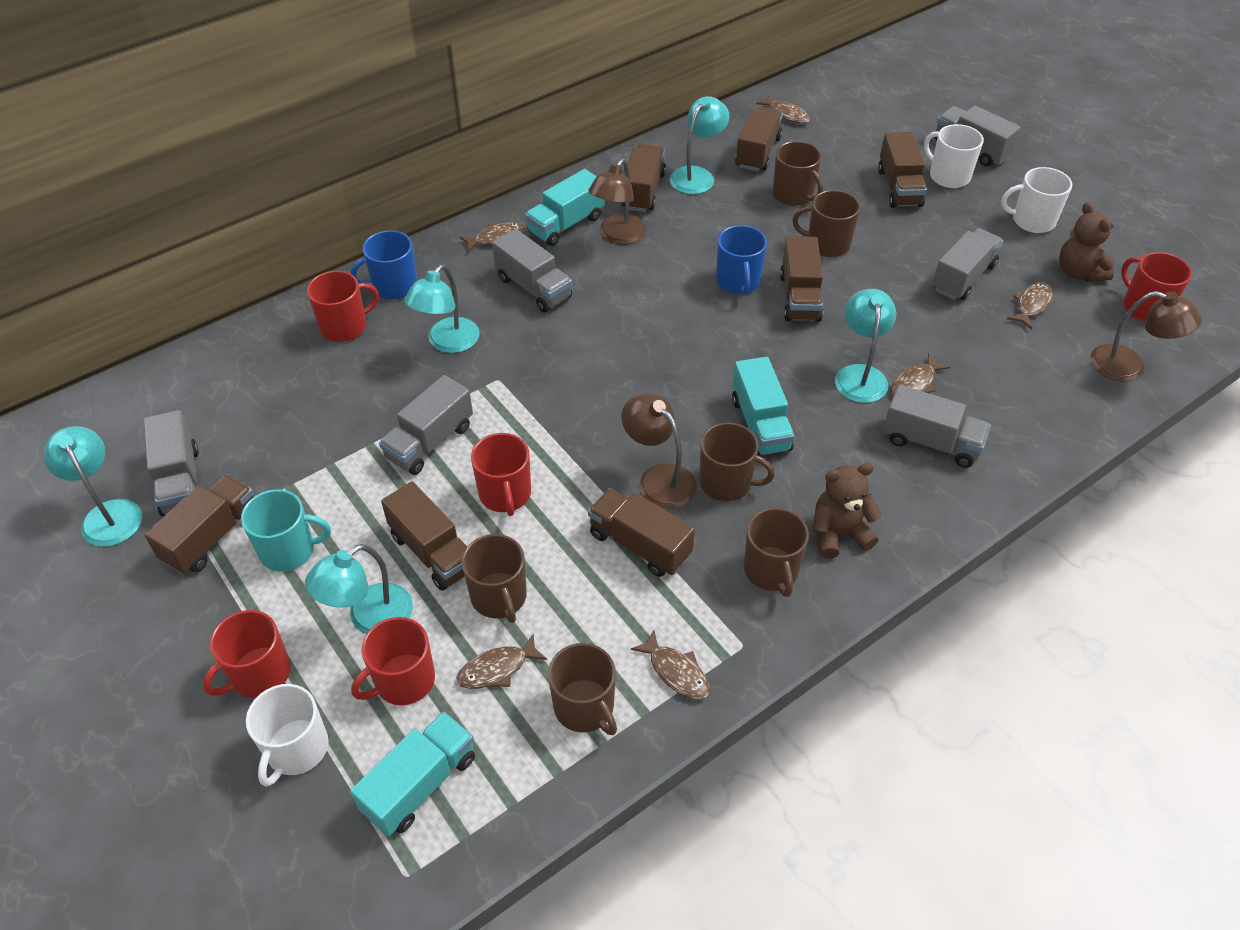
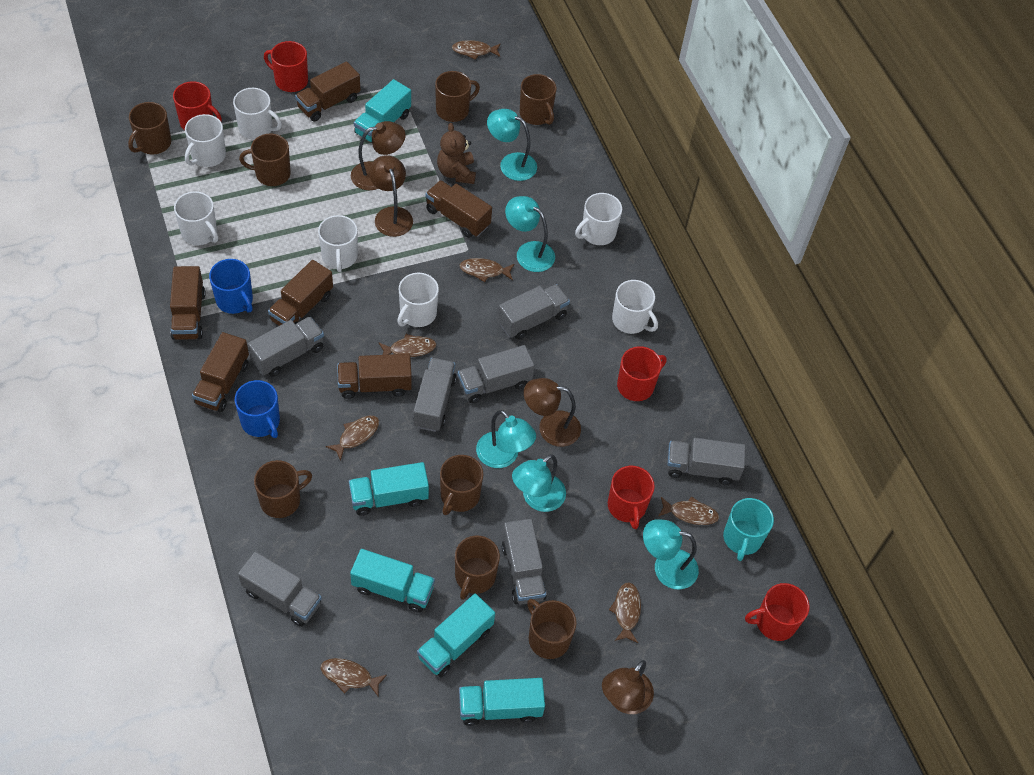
brown fish: 6 -> 7
brown lamp: 3 -> 4
brown mug: 6 -> 8
brown teddy bear: 2 -> 1
brown truck: 7 -> 6
grey truck: 6 -> 7
turquoise truck: 3 -> 5
white mug: 3 -> 7

